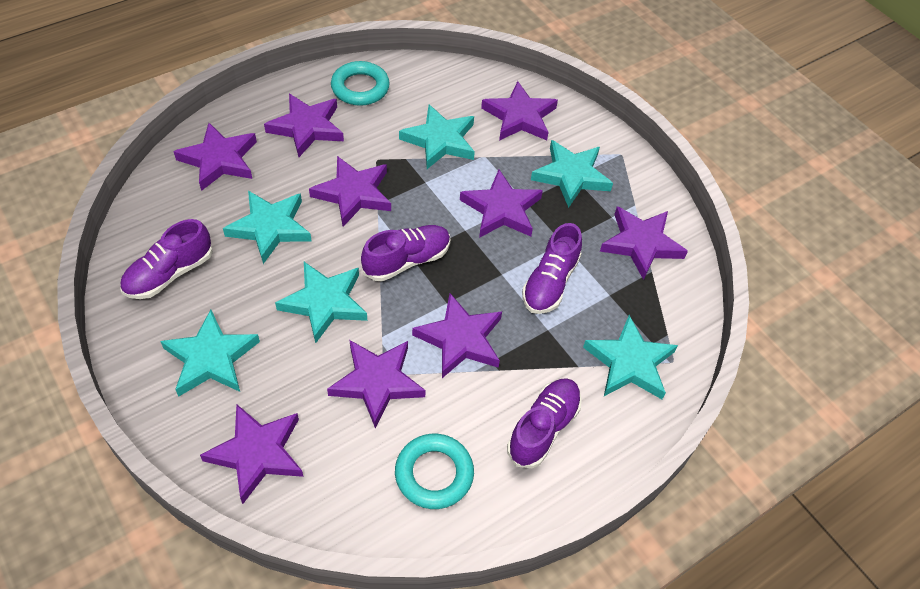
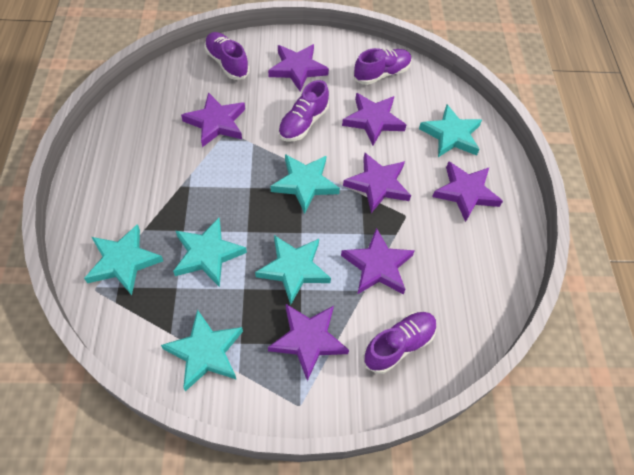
purple star: 9 -> 7
turquoise ring: 2 -> 0

